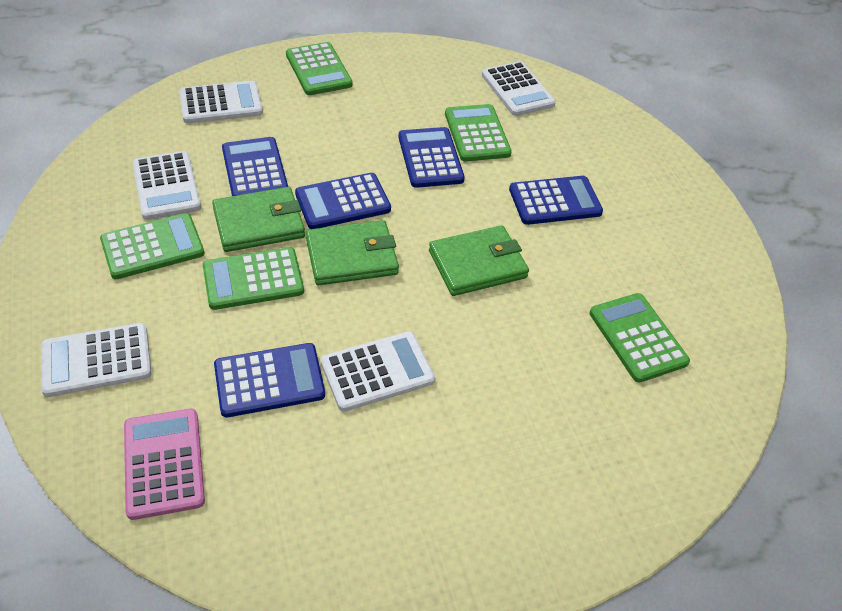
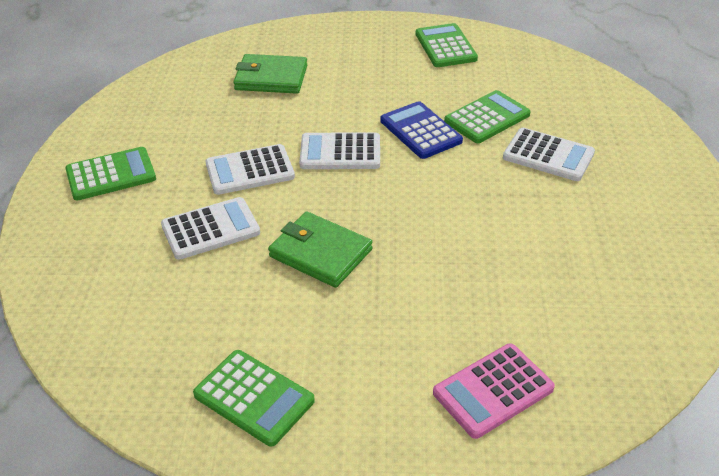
blue calculator: 5 -> 1
green calculator: 5 -> 4
green wallet: 3 -> 2
white calculator: 5 -> 4

